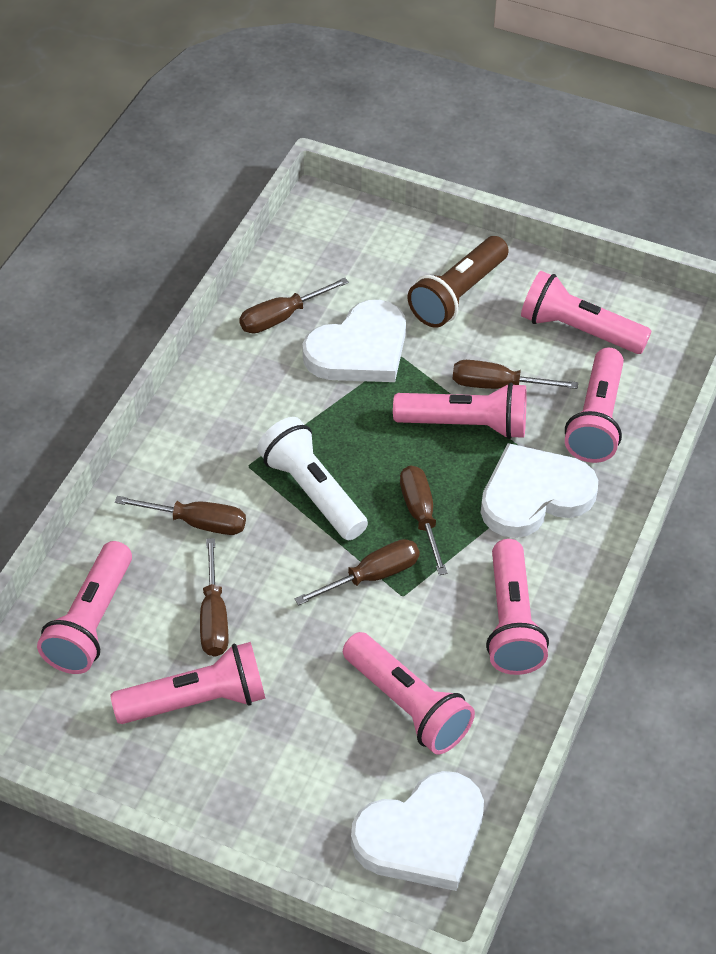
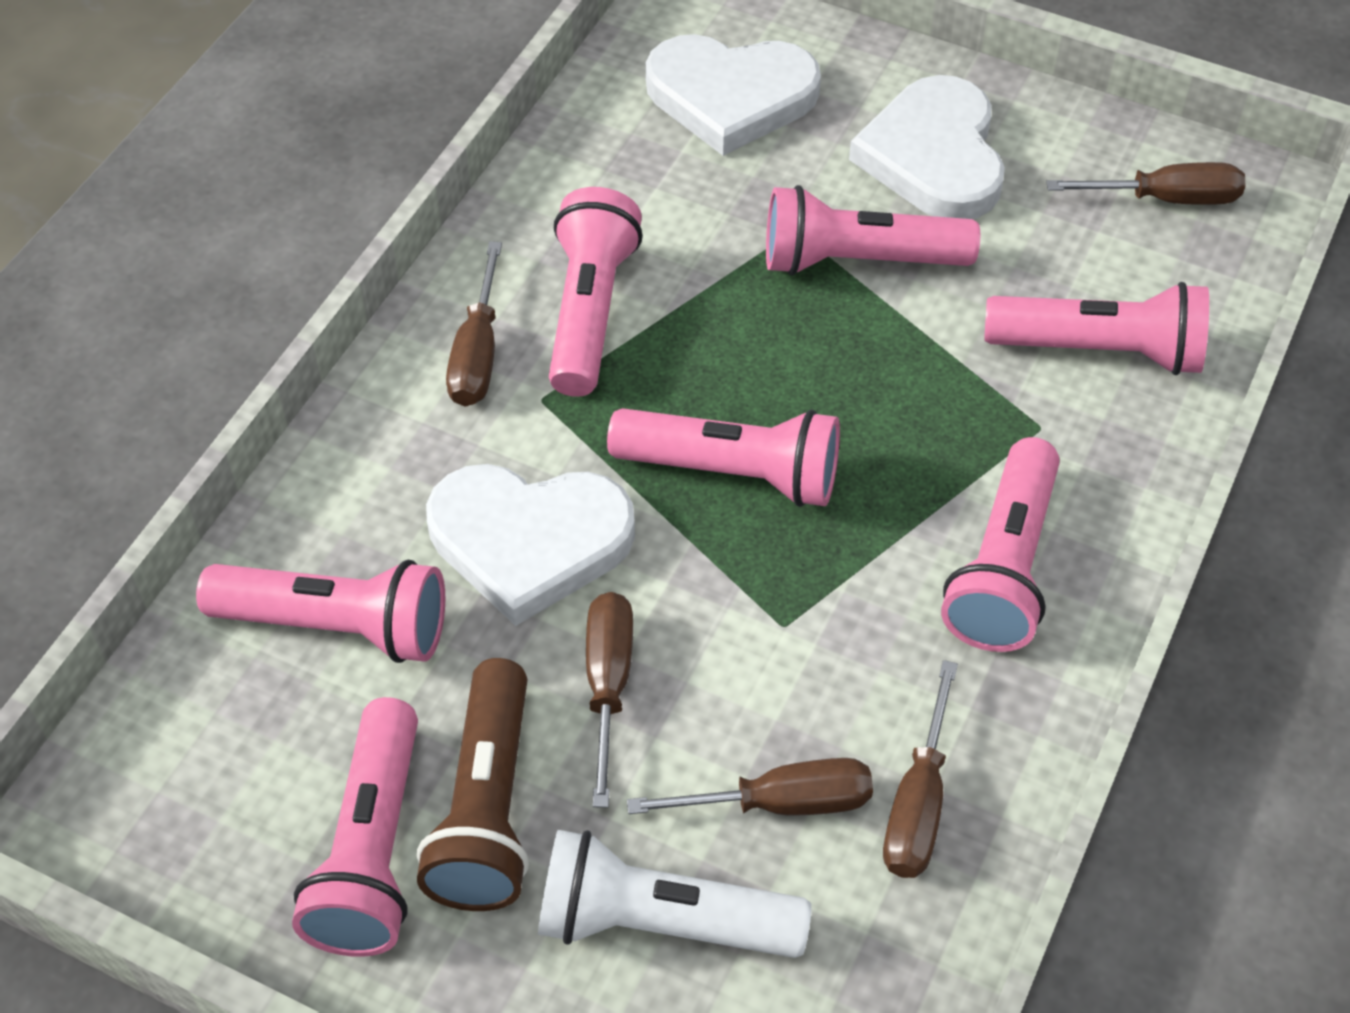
brown screwdriver: 6 -> 5

